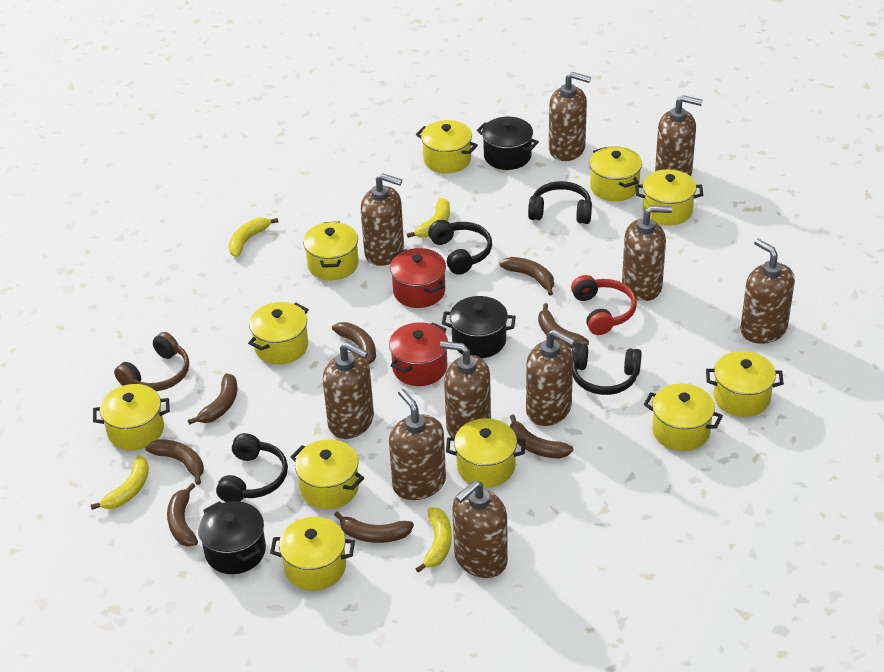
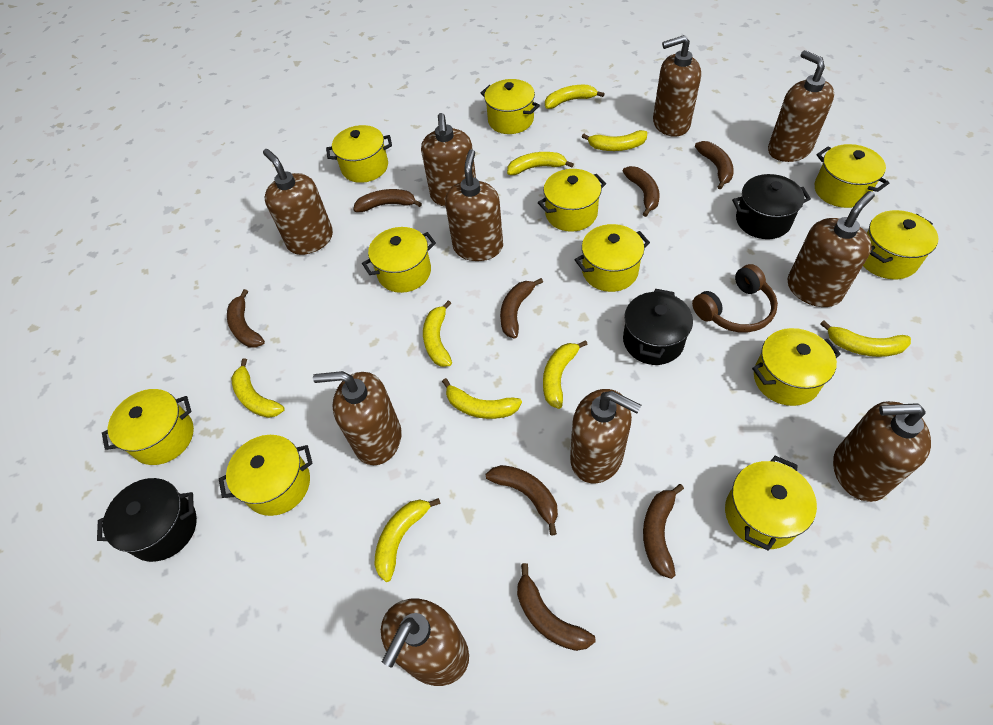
black headphones: 4 -> 0
red headphones: 1 -> 0
red pot: 2 -> 0
yellow banana: 4 -> 9

